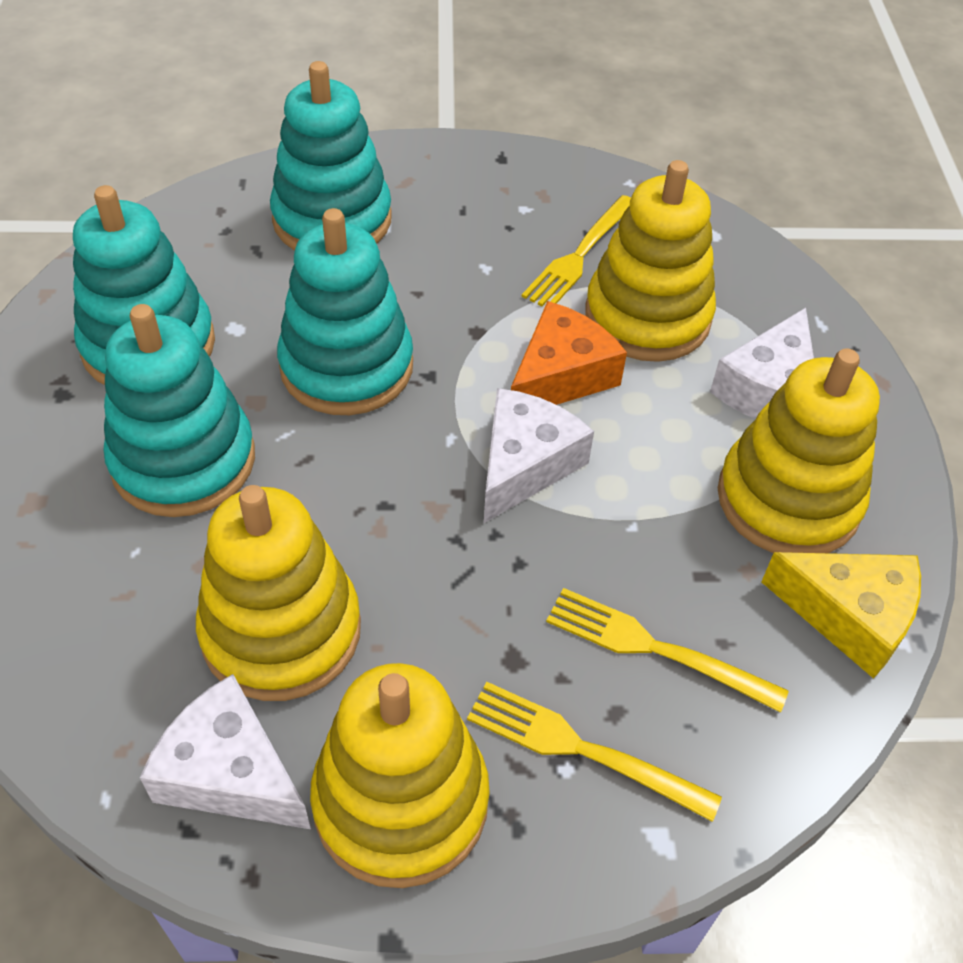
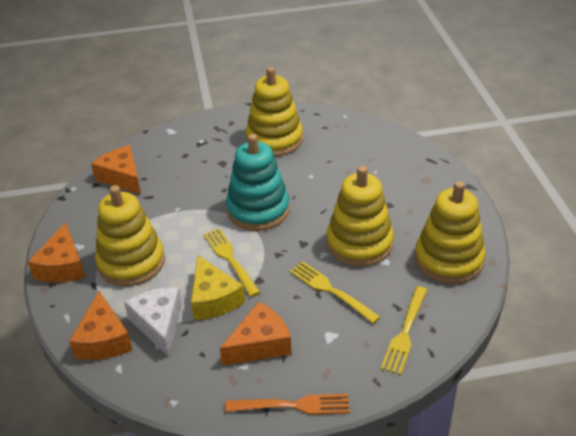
orange cheese: 1 -> 4
orange fork: 0 -> 1
turquoise stacking toy: 4 -> 1
white cheese: 3 -> 1

